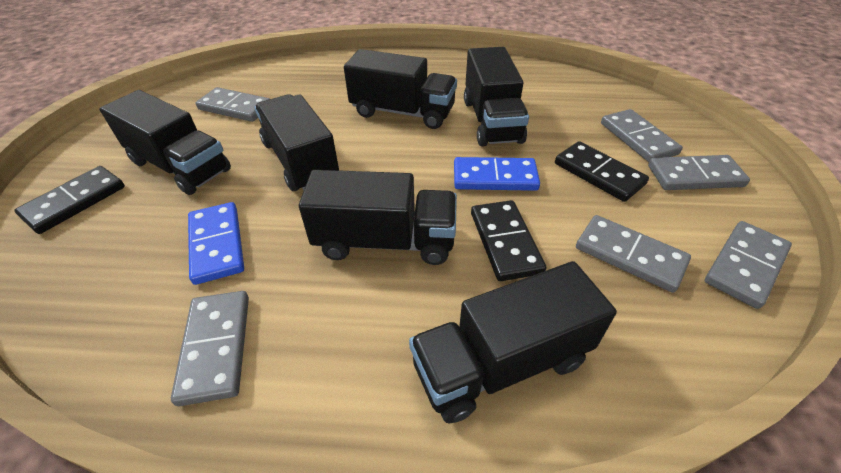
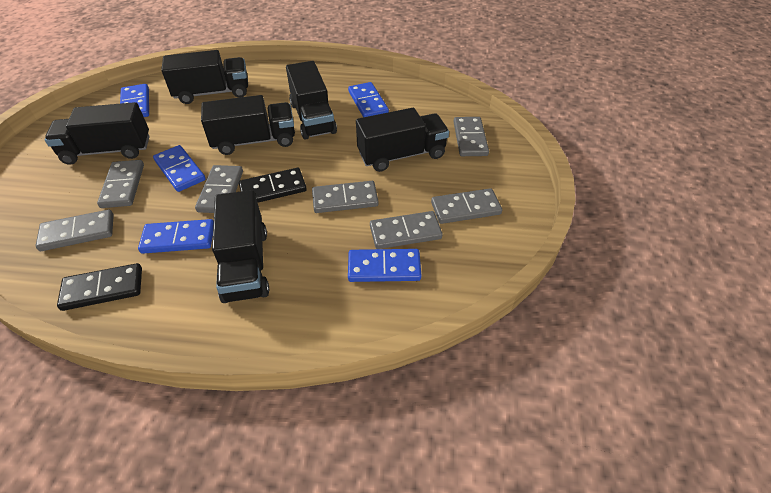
black domino: 3 -> 2
blue domino: 2 -> 5
grey domino: 6 -> 7

